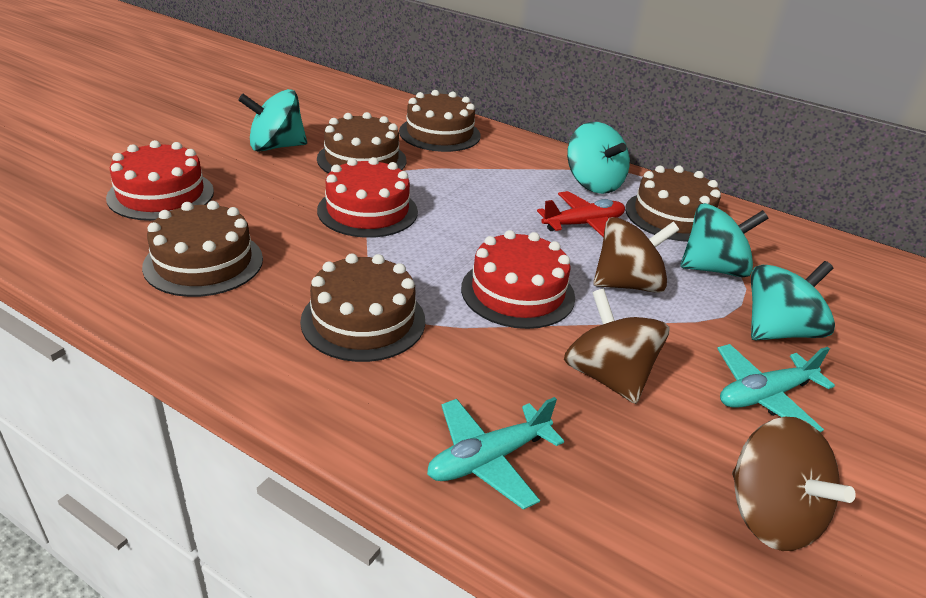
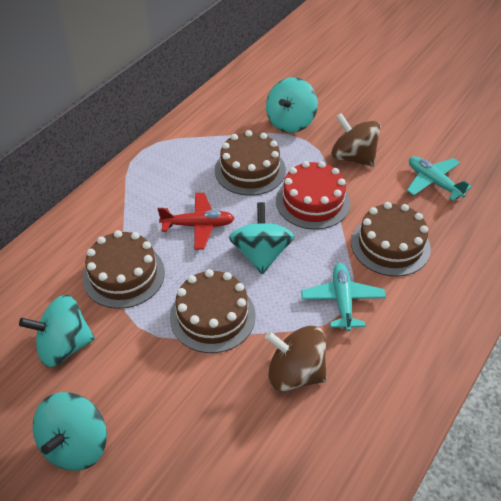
brown cake: 5 -> 4
brown spinning top: 3 -> 2
red cake: 3 -> 1

